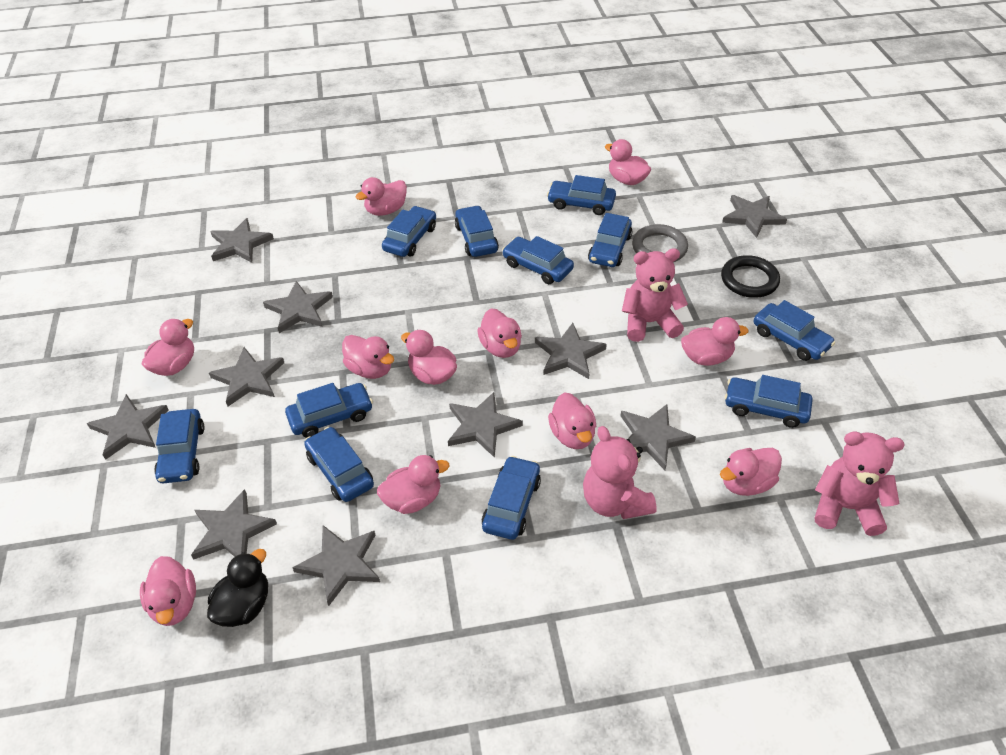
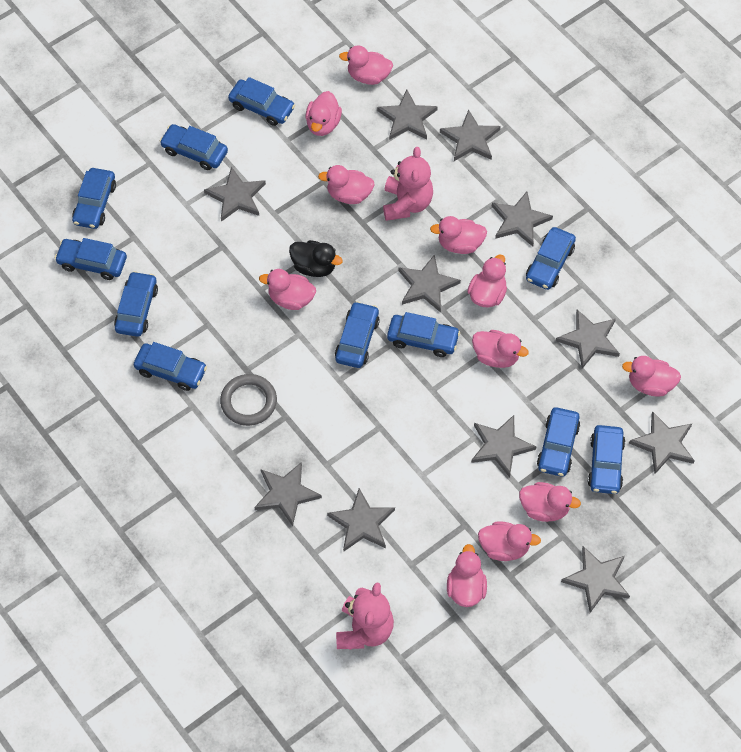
black ring: 1 -> 0
grey star: 10 -> 11
pink teddy bear: 3 -> 2

